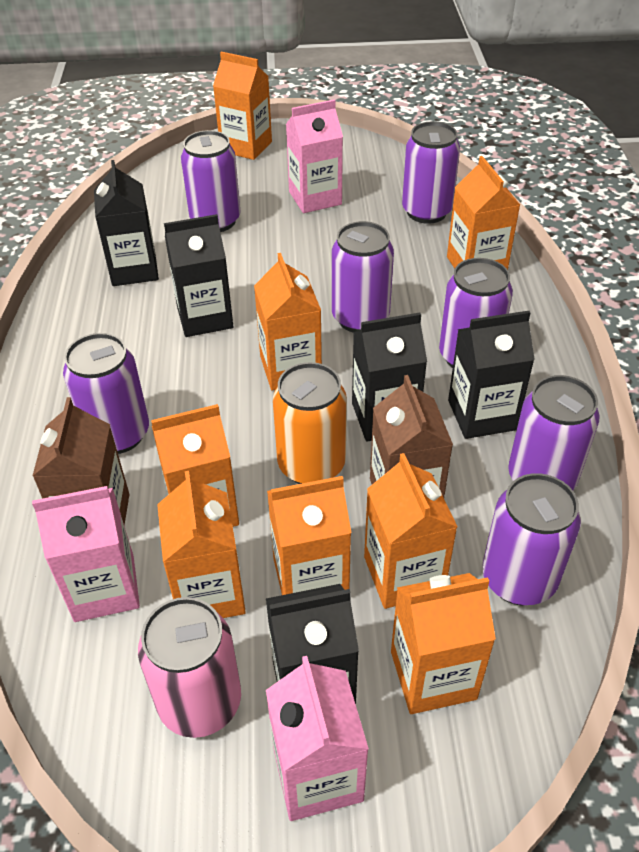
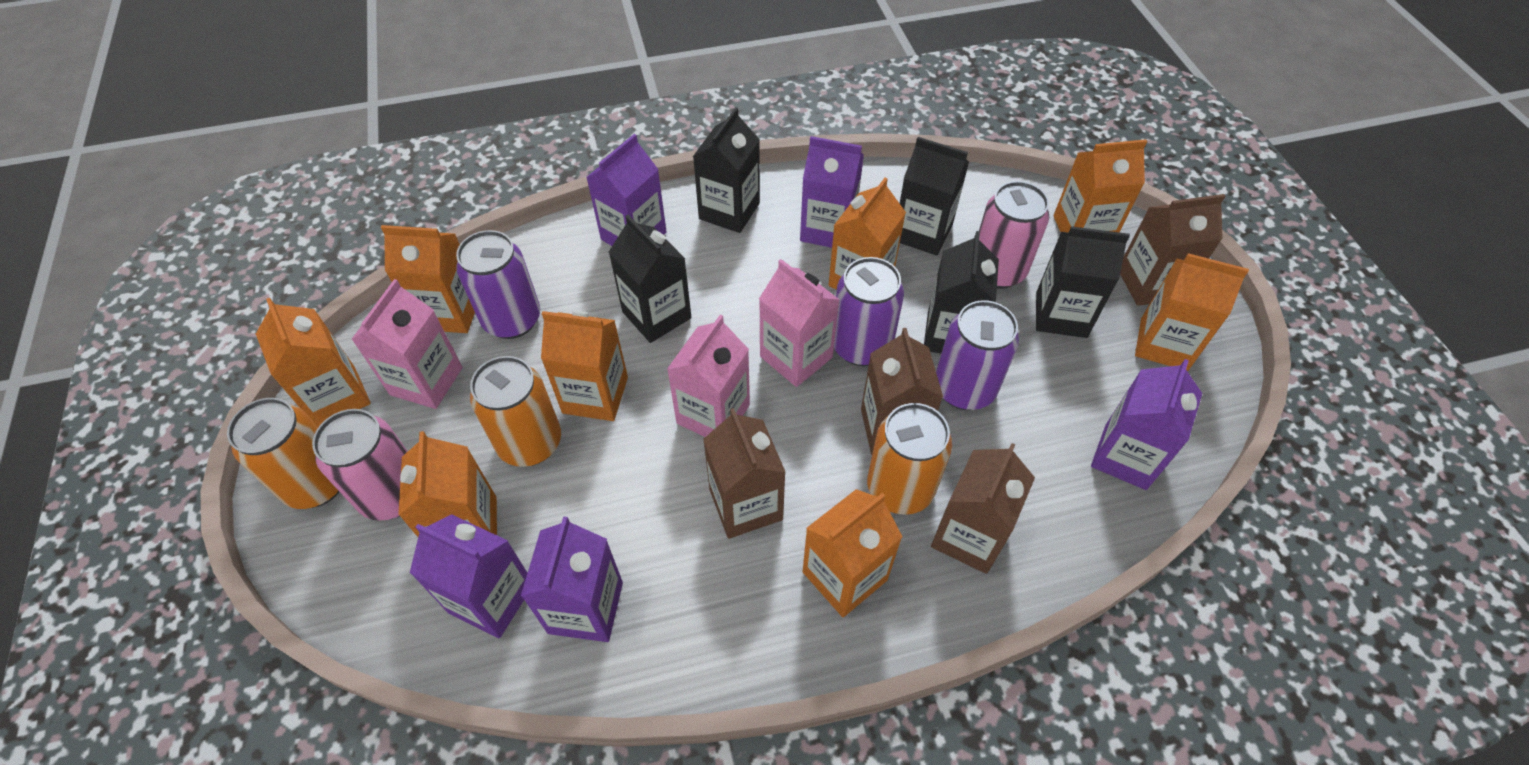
brown carton: 2 -> 4
orange can: 1 -> 3
pink can: 1 -> 2
purple can: 7 -> 3
purple carton: 0 -> 5

